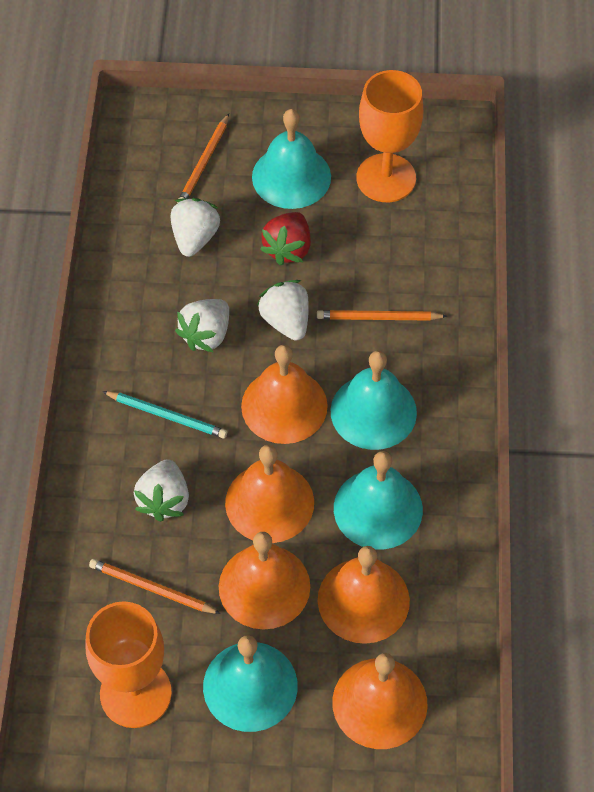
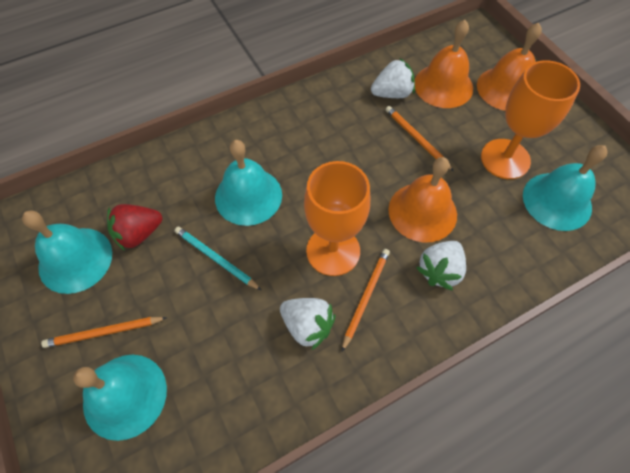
orange bell: 5 -> 3
white strawberry: 4 -> 3

